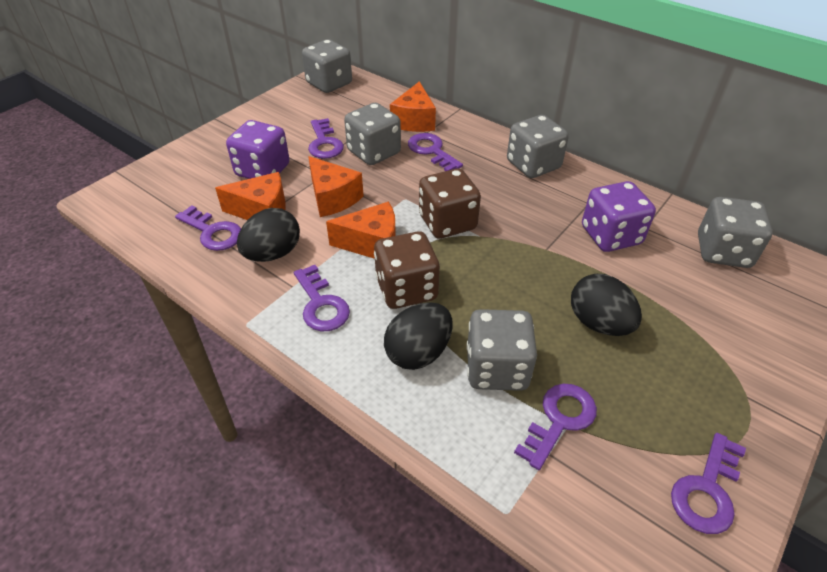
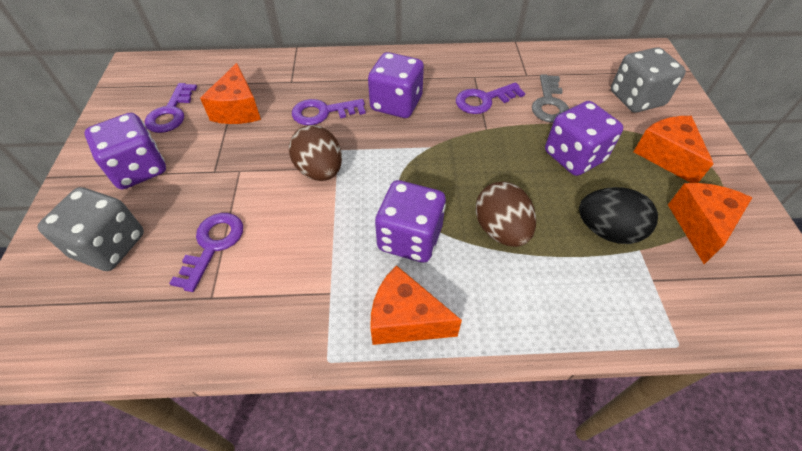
black egg: 3 -> 1
brown dice: 2 -> 0
brown egg: 0 -> 2
grey dice: 5 -> 2
grey key: 0 -> 1
purple dice: 2 -> 4
purple key: 6 -> 4

